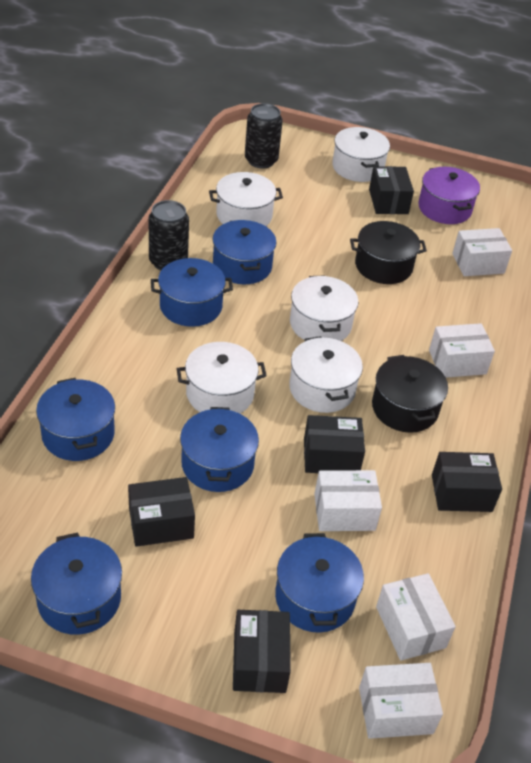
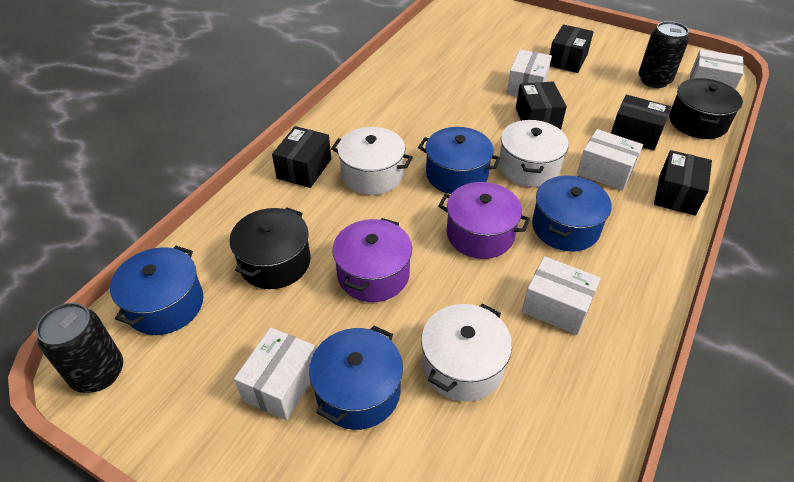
blue pot: 6 -> 4
purple pot: 1 -> 2
white pot: 5 -> 3

